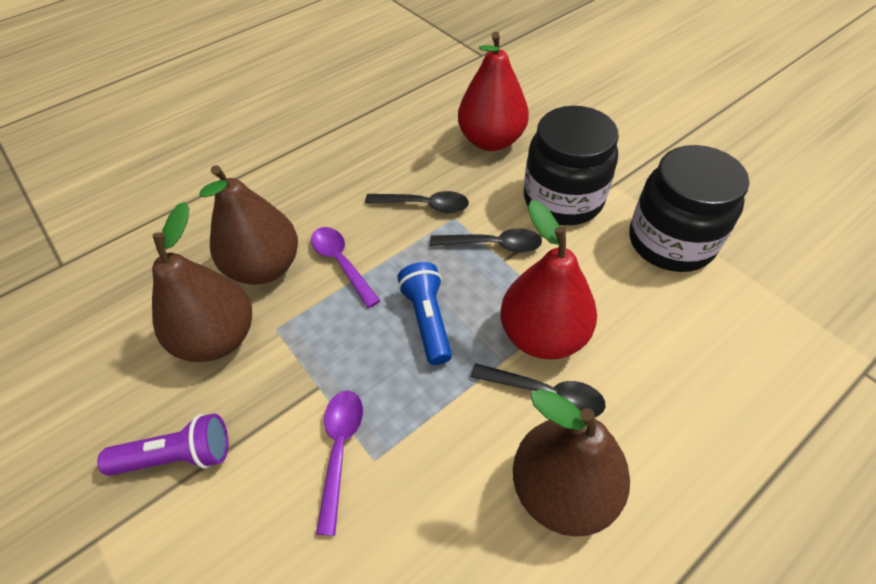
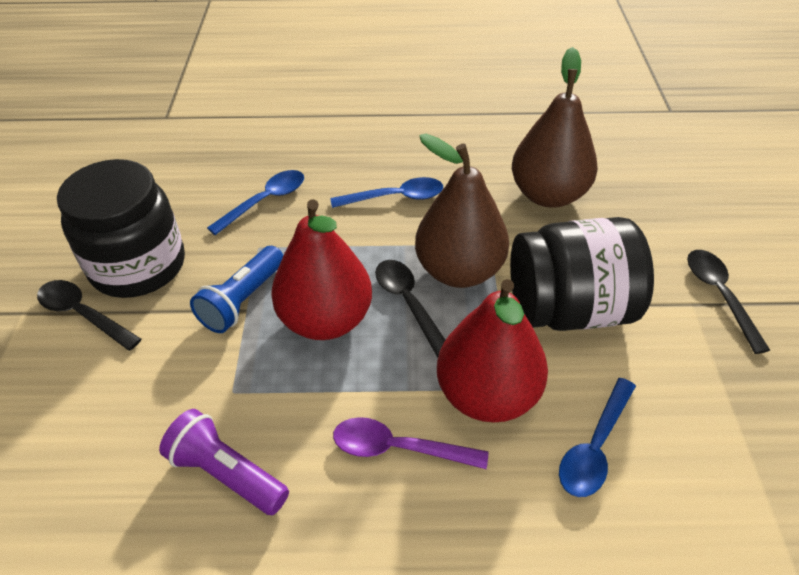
blue spoon: 0 -> 3
brown pear: 3 -> 2
purple spoon: 2 -> 1

